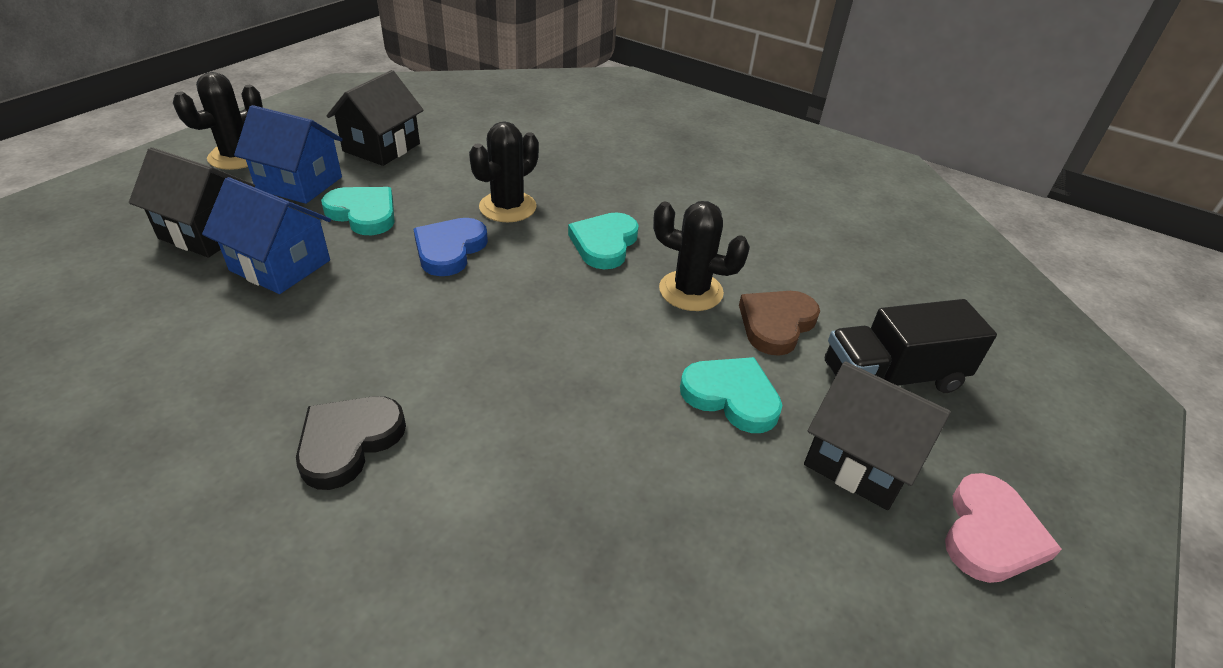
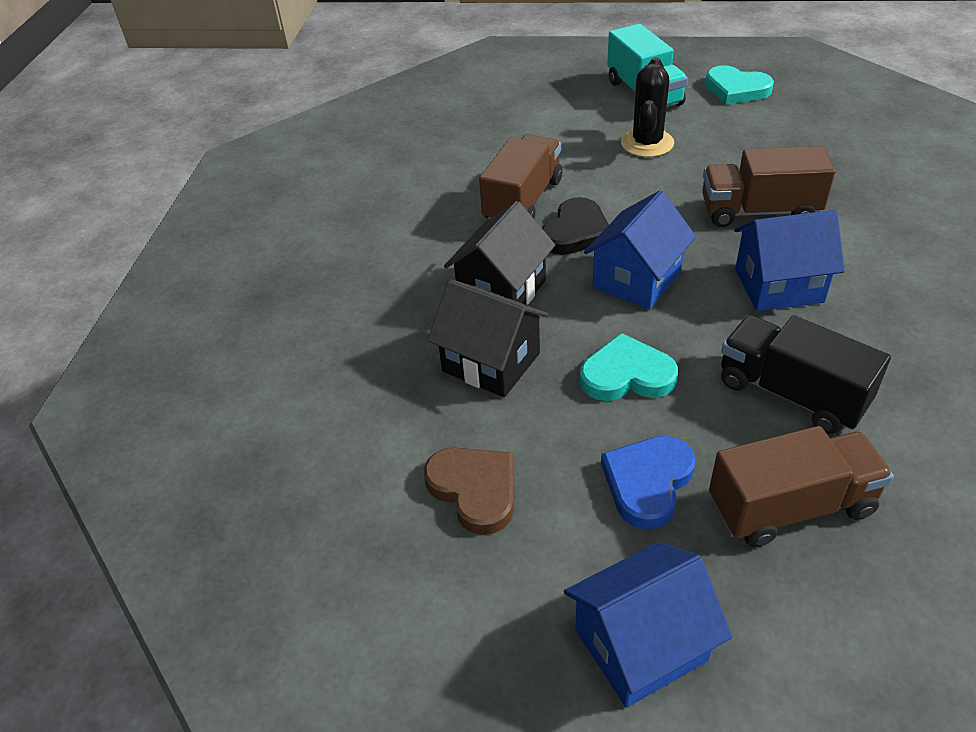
black cactus: 3 -> 1
black house: 3 -> 2
blue house: 2 -> 3
brown truck: 0 -> 3
pink heart: 1 -> 0
turquoise heart: 3 -> 2
turquoise truck: 0 -> 1

